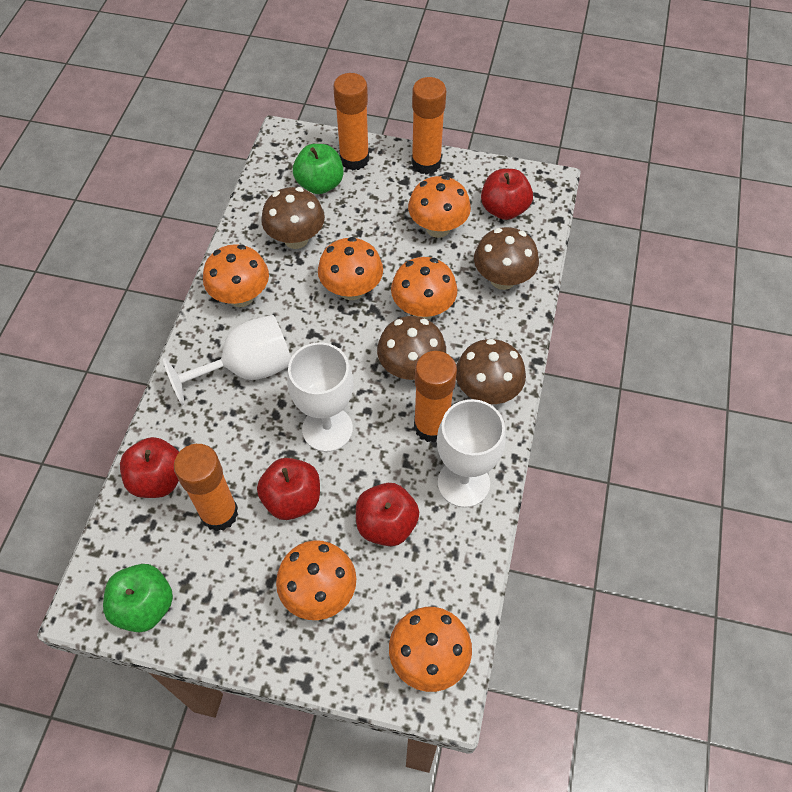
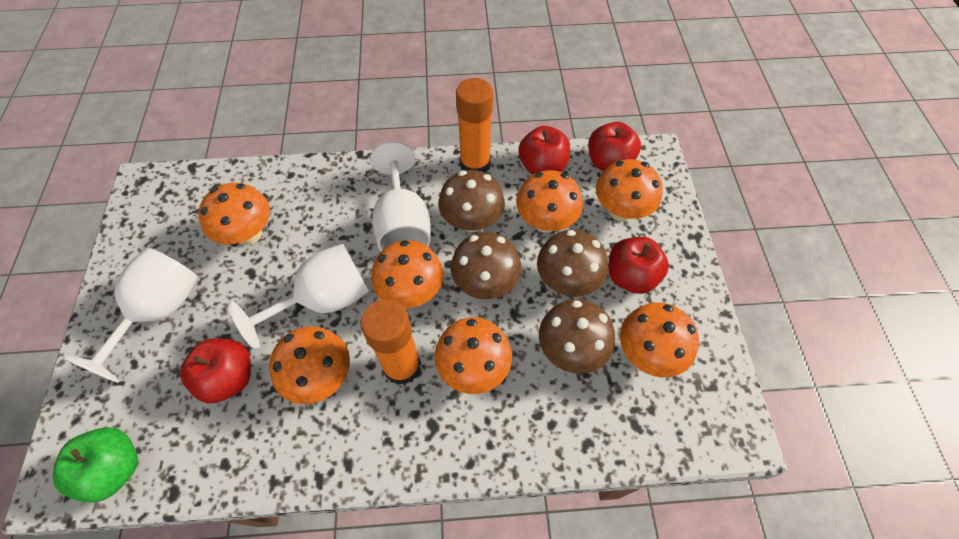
green apple: 2 -> 1
orange glue stick: 4 -> 2
orange mushroom: 6 -> 7

